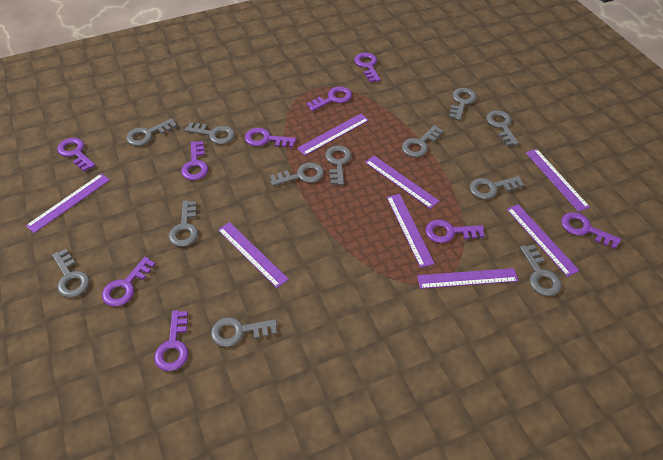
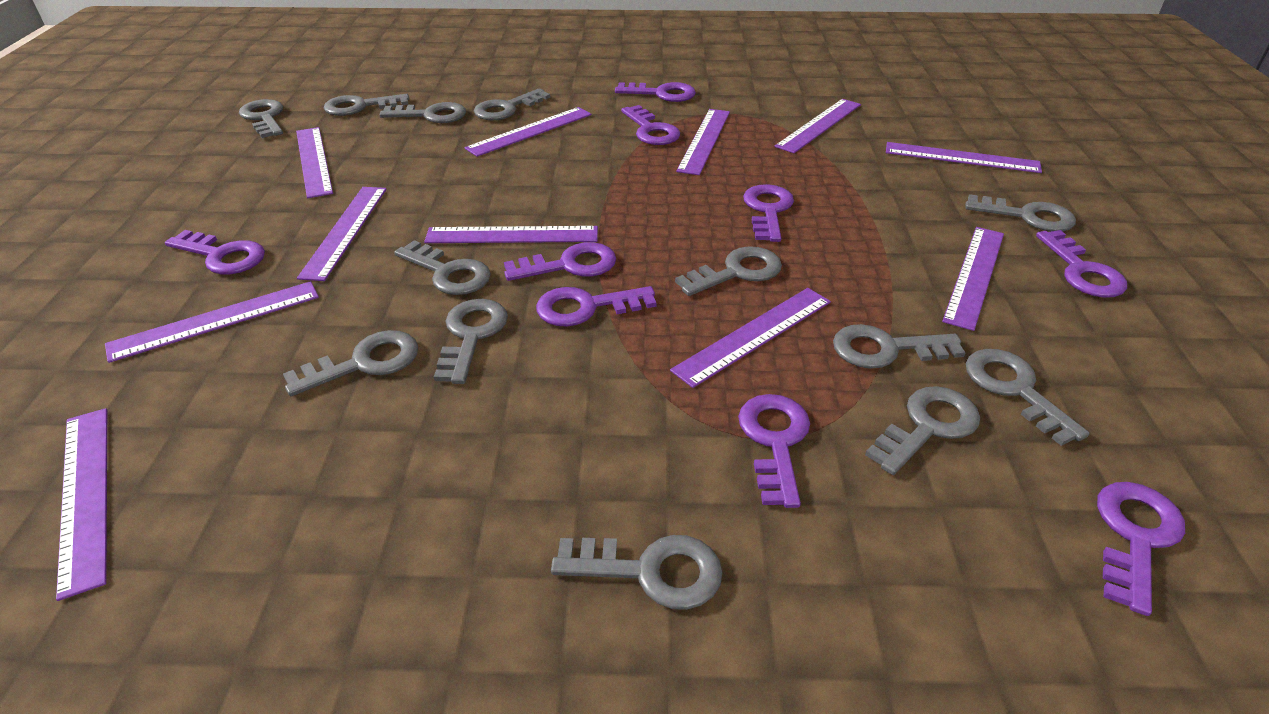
grey key: 12 -> 13
purple ruler: 8 -> 11

